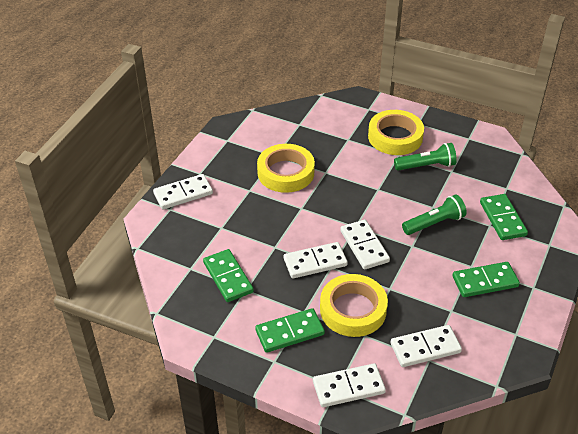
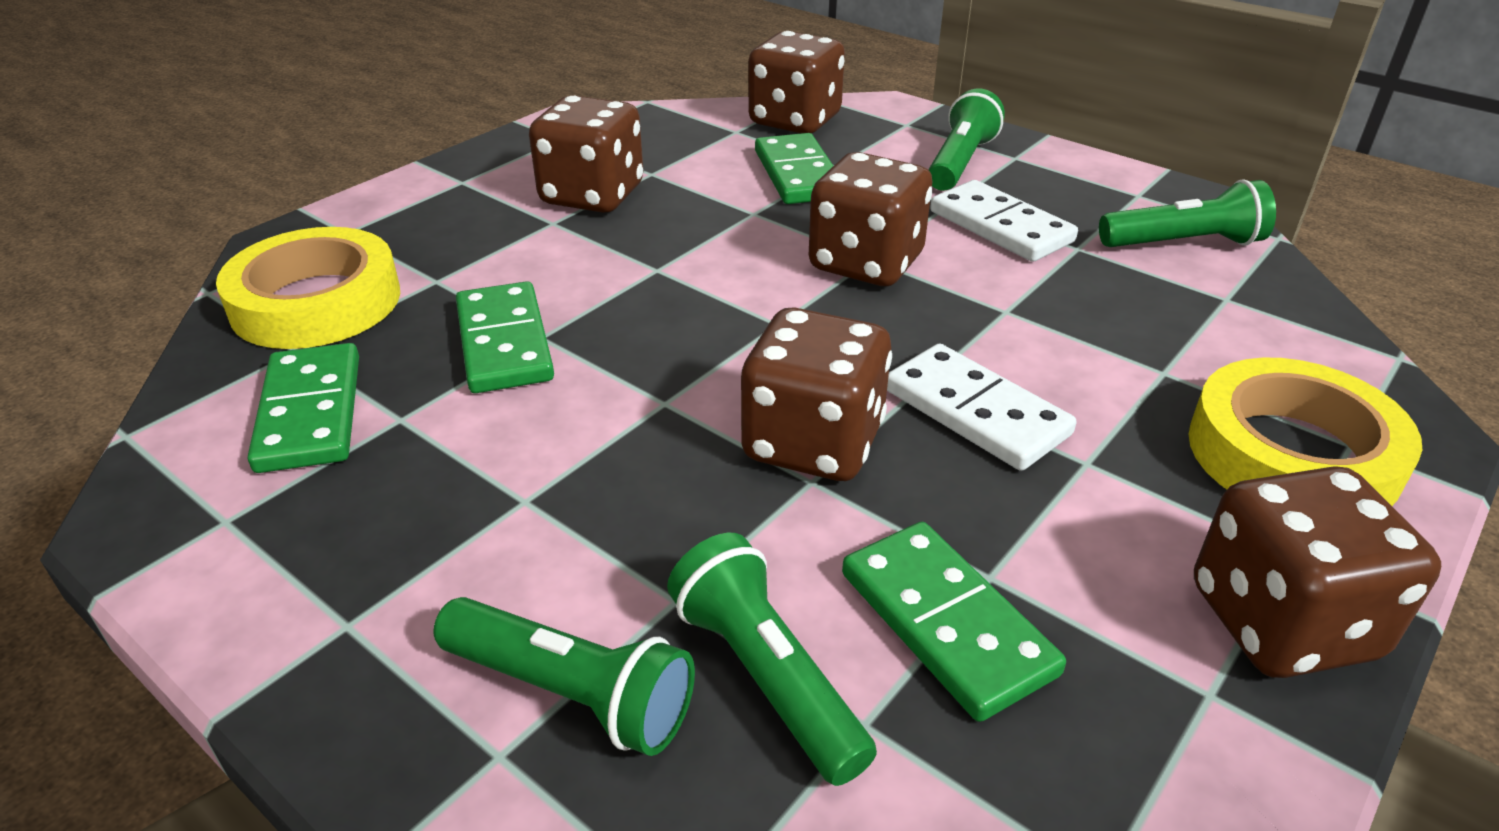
brown dice: 0 -> 5
green flashlight: 2 -> 4
white domino: 5 -> 2
yellow tape: 3 -> 2

